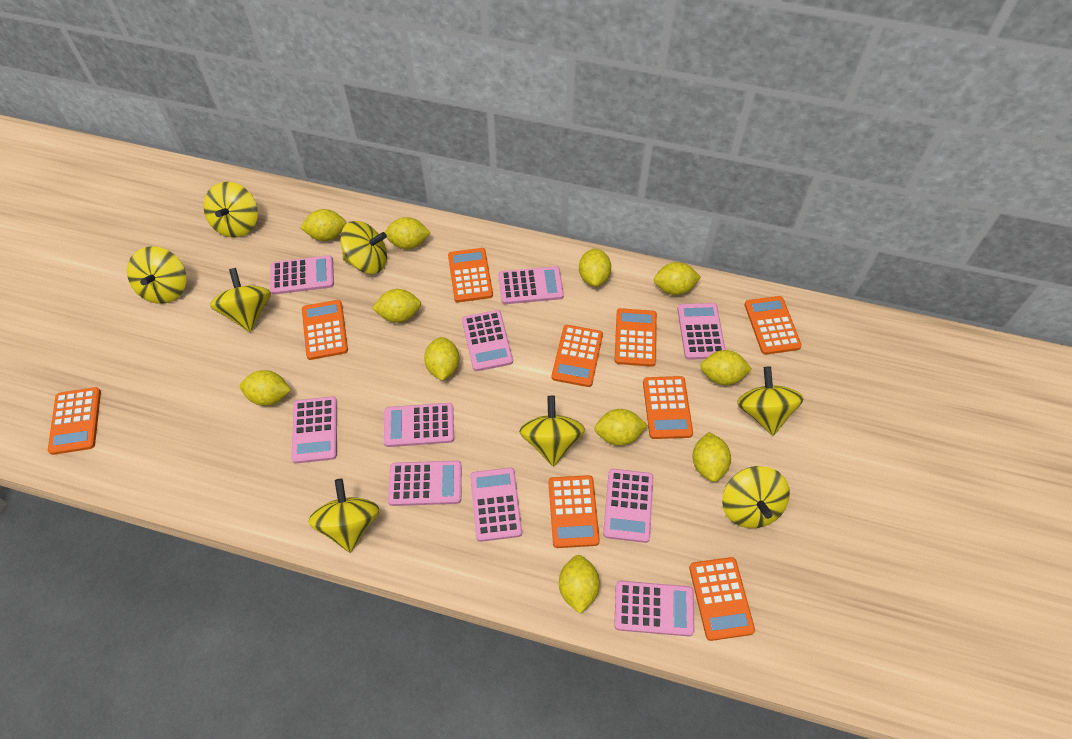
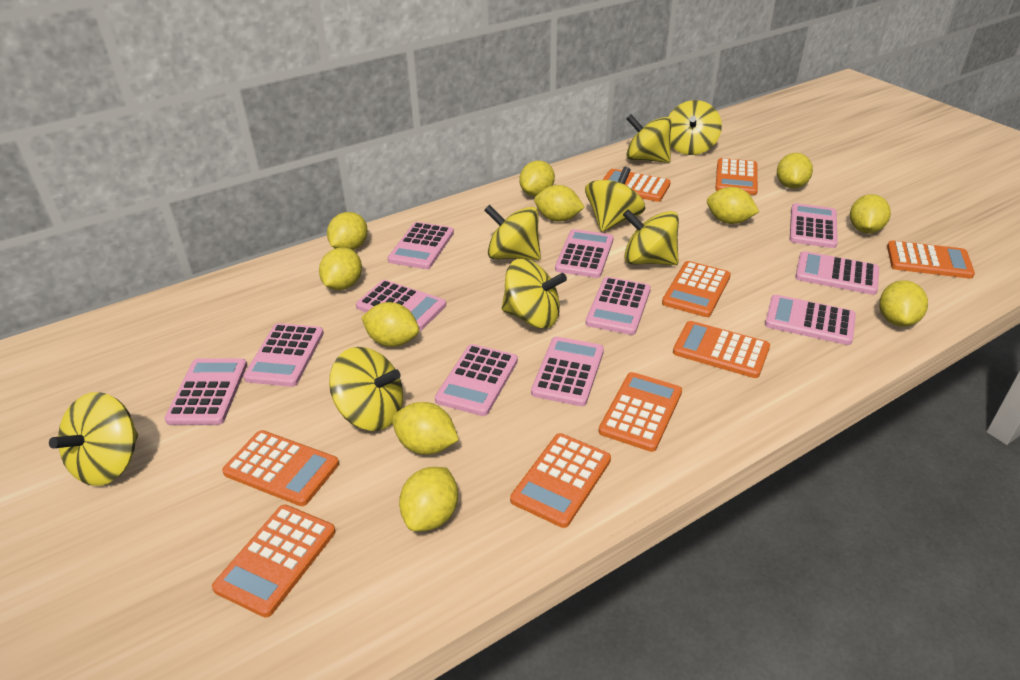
pink calculator: 10 -> 11

